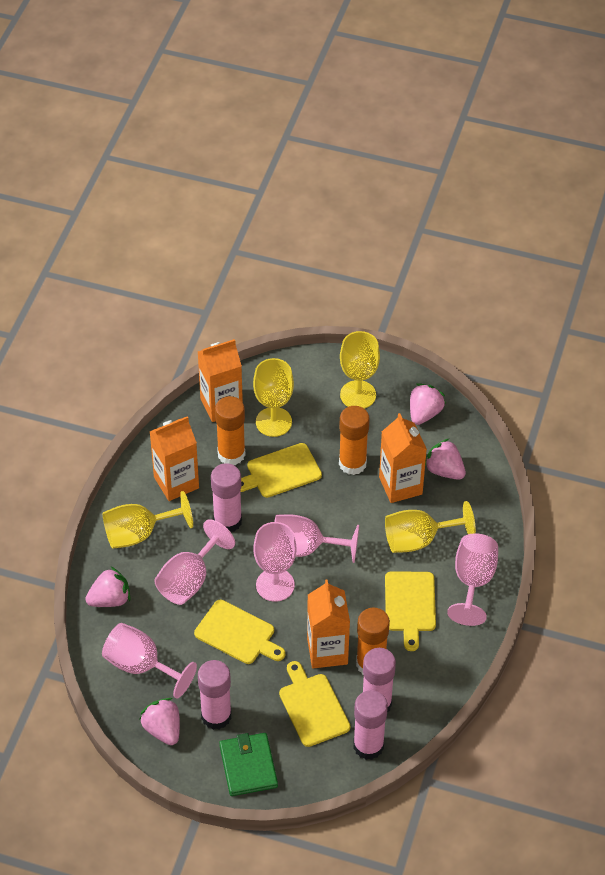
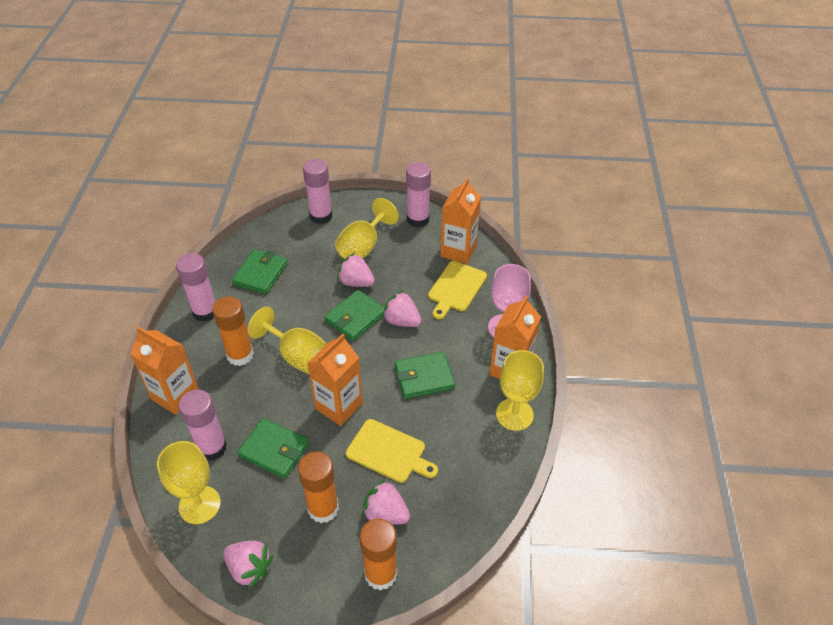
green wallet: 1 -> 4
pink goblet: 5 -> 1
yellow cutting board: 4 -> 2

